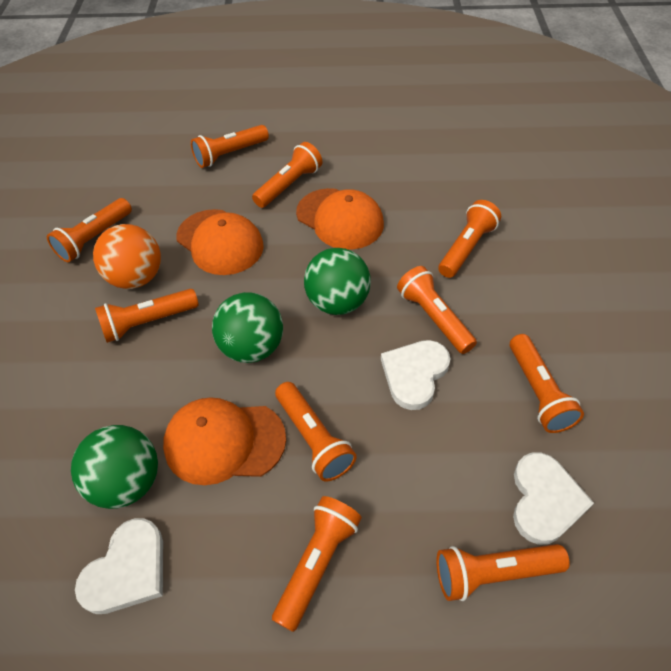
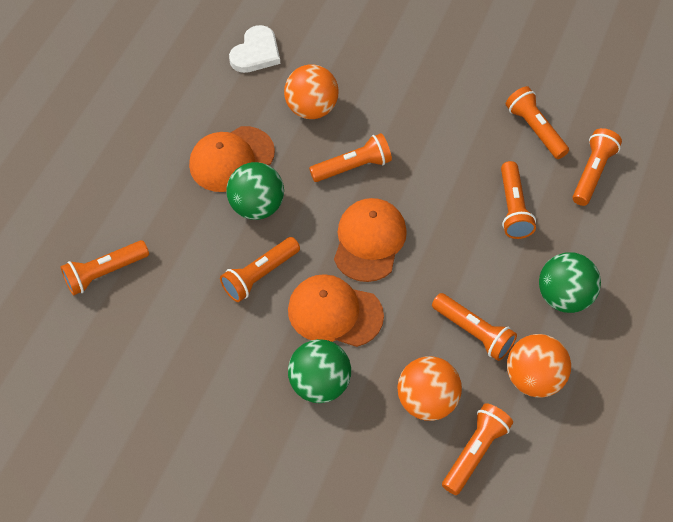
orange ball: 1 -> 3
orange flashlight: 10 -> 8
white heart: 3 -> 1

